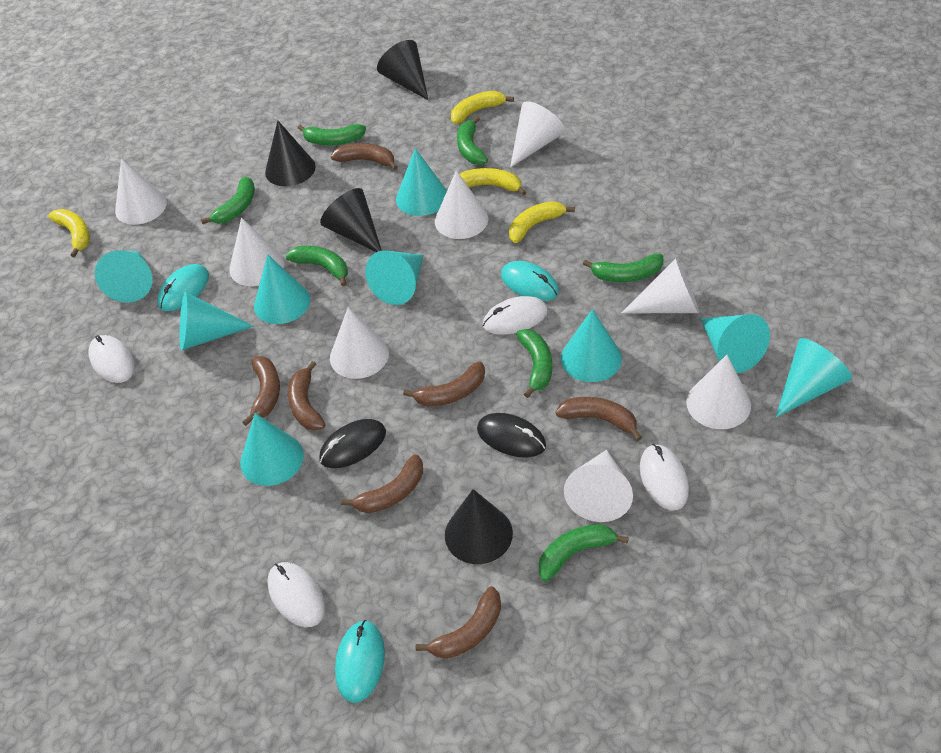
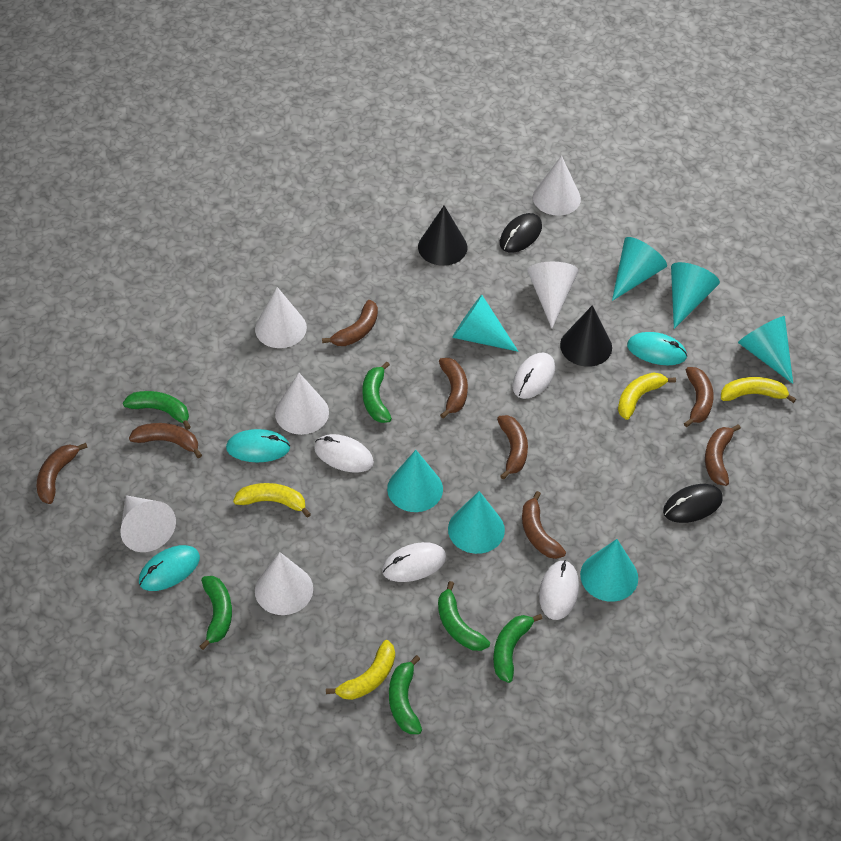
black cone: 4 -> 2
brown banana: 7 -> 8
green banana: 7 -> 6
turquoise cone: 9 -> 7
white cone: 8 -> 6

